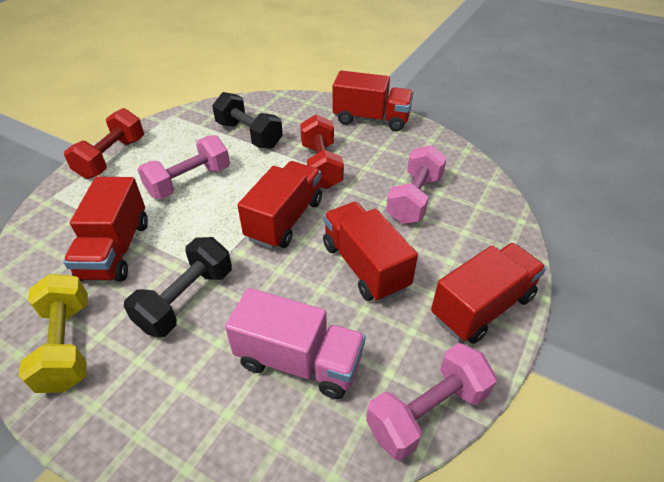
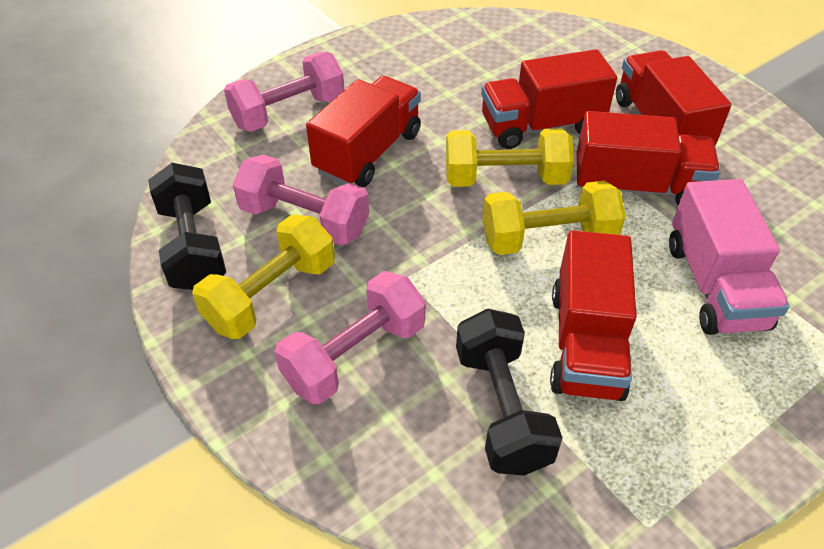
red dumbbell: 2 -> 0
yellow dumbbell: 1 -> 3

